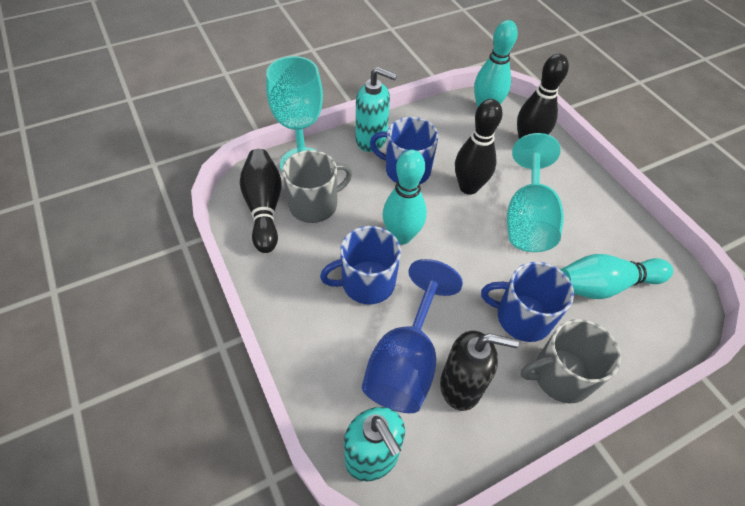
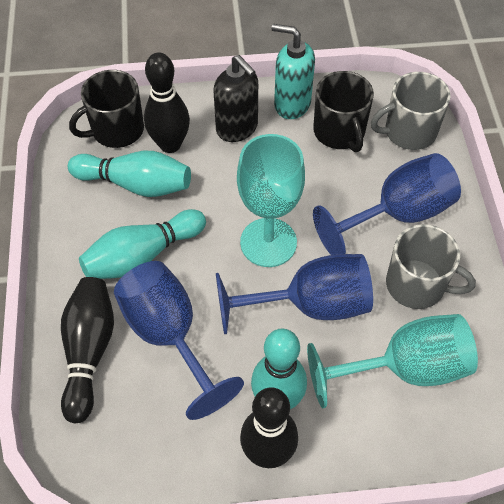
black mug: 0 -> 2
blue goblet: 1 -> 3
blue mug: 3 -> 0
turquoise soap dispenser: 2 -> 1

